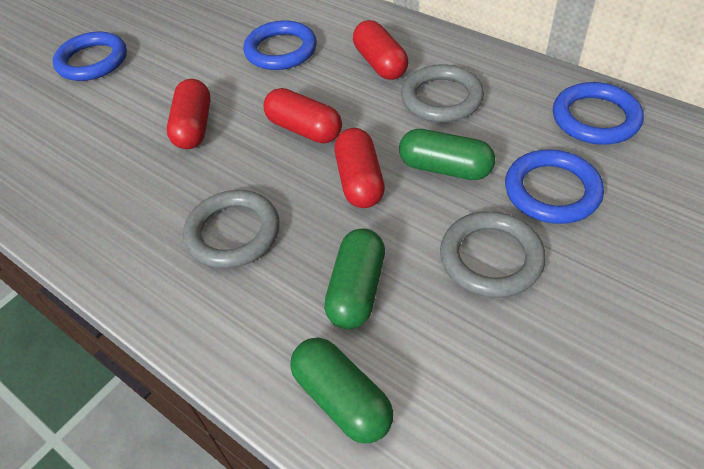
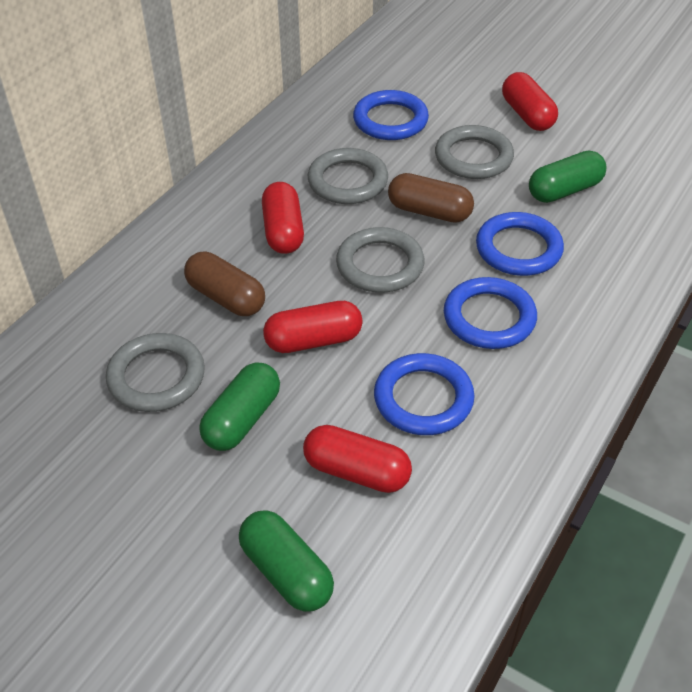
brown capsule: 0 -> 2
grey ring: 3 -> 4

